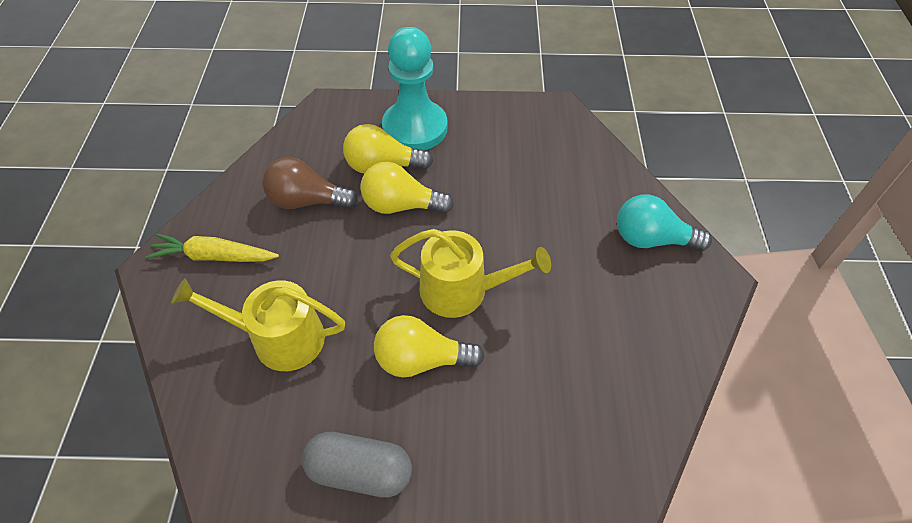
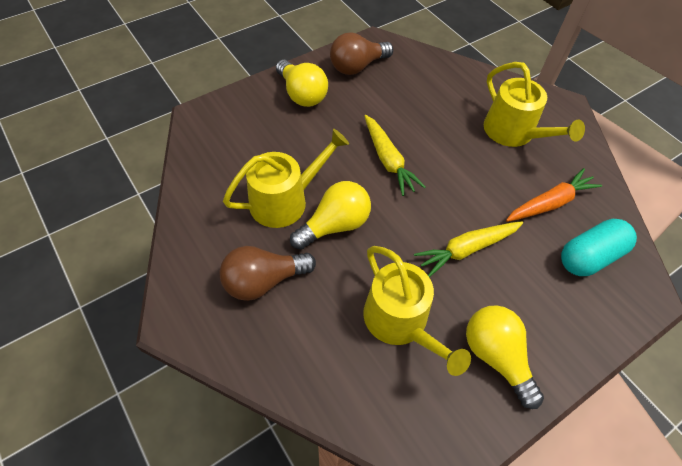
brown light bulb: 1 -> 2
grey capsule: 1 -> 0
orange carrot: 0 -> 1
turquoise capsule: 0 -> 1
turquoise light bulb: 1 -> 0
turquoise pawn: 1 -> 0
yellow carrot: 1 -> 2
yellow watering can: 2 -> 3

